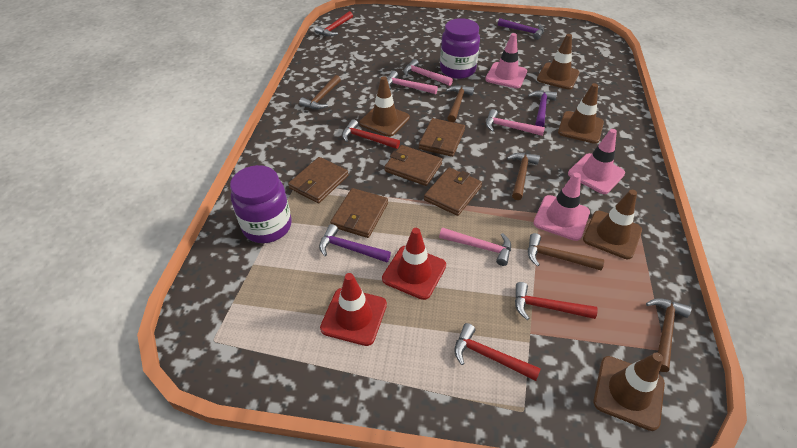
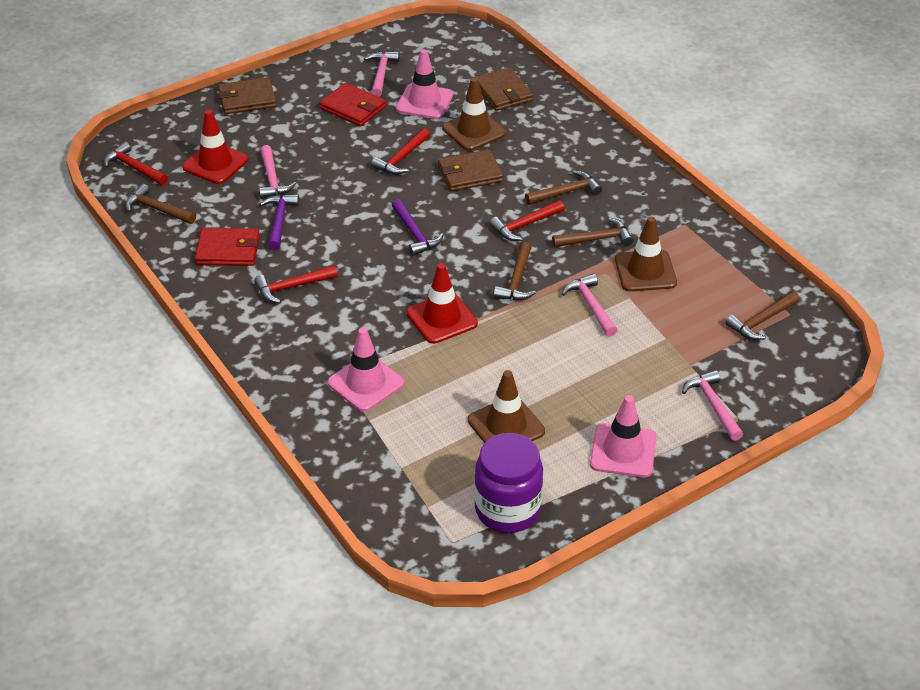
brown traffic cone: 5 -> 3
brown wallet: 5 -> 3
purple hammer: 3 -> 2
purple jar: 2 -> 1
red wallet: 0 -> 2

